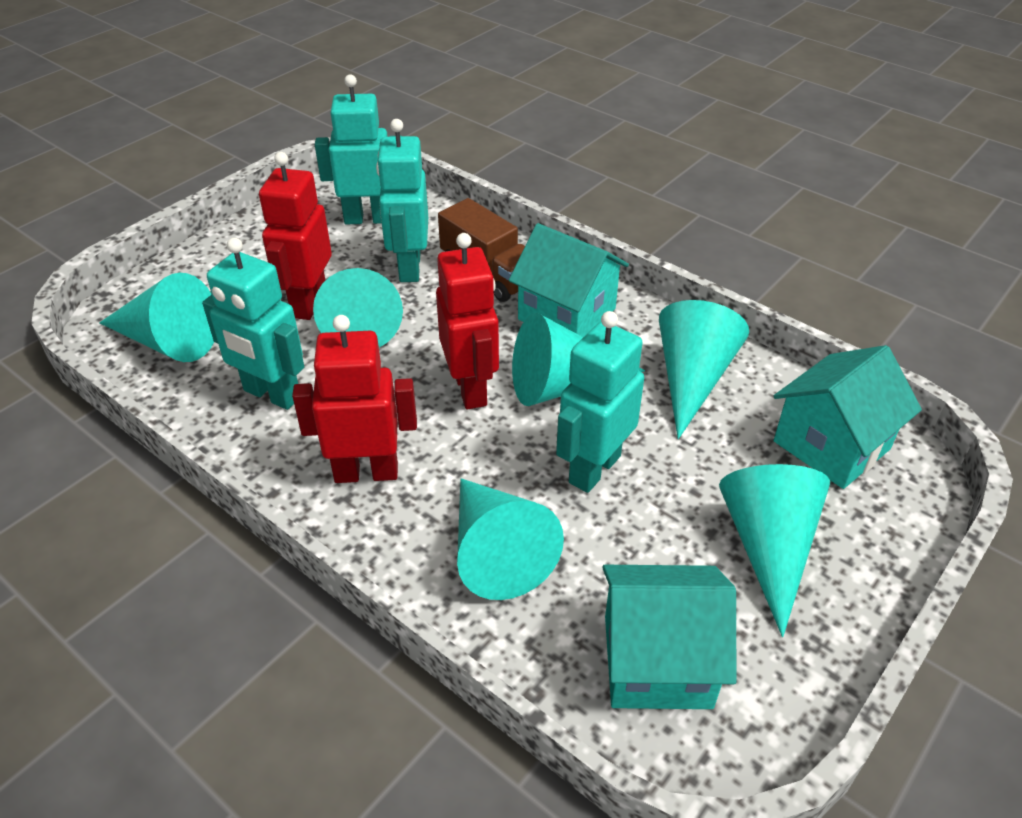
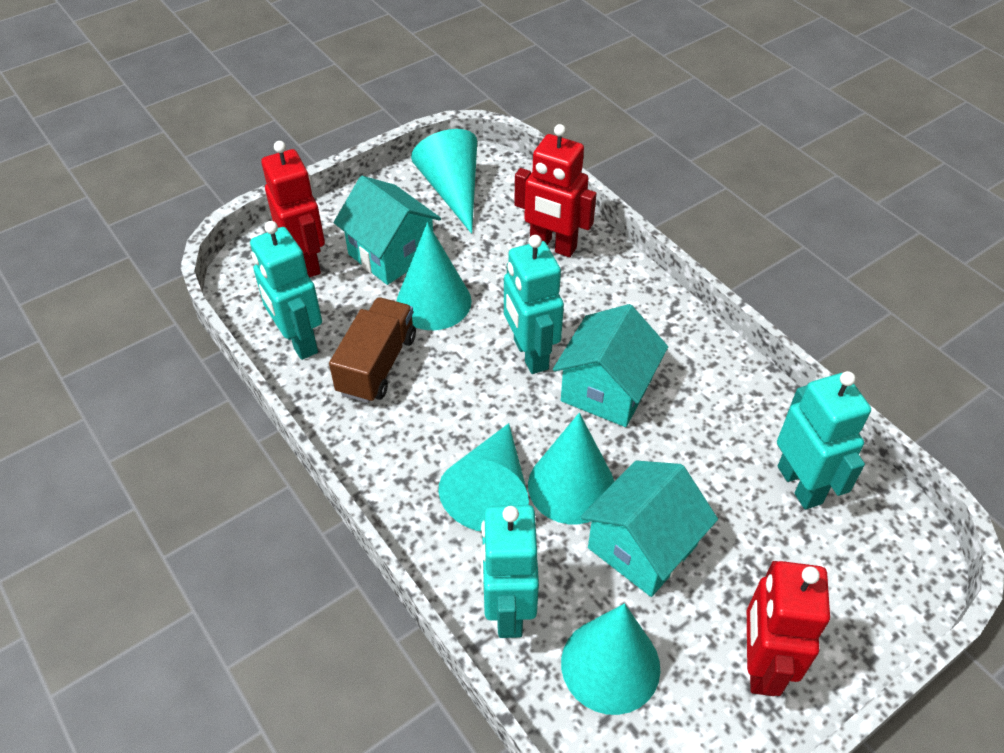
turquoise cone: 6 -> 5

